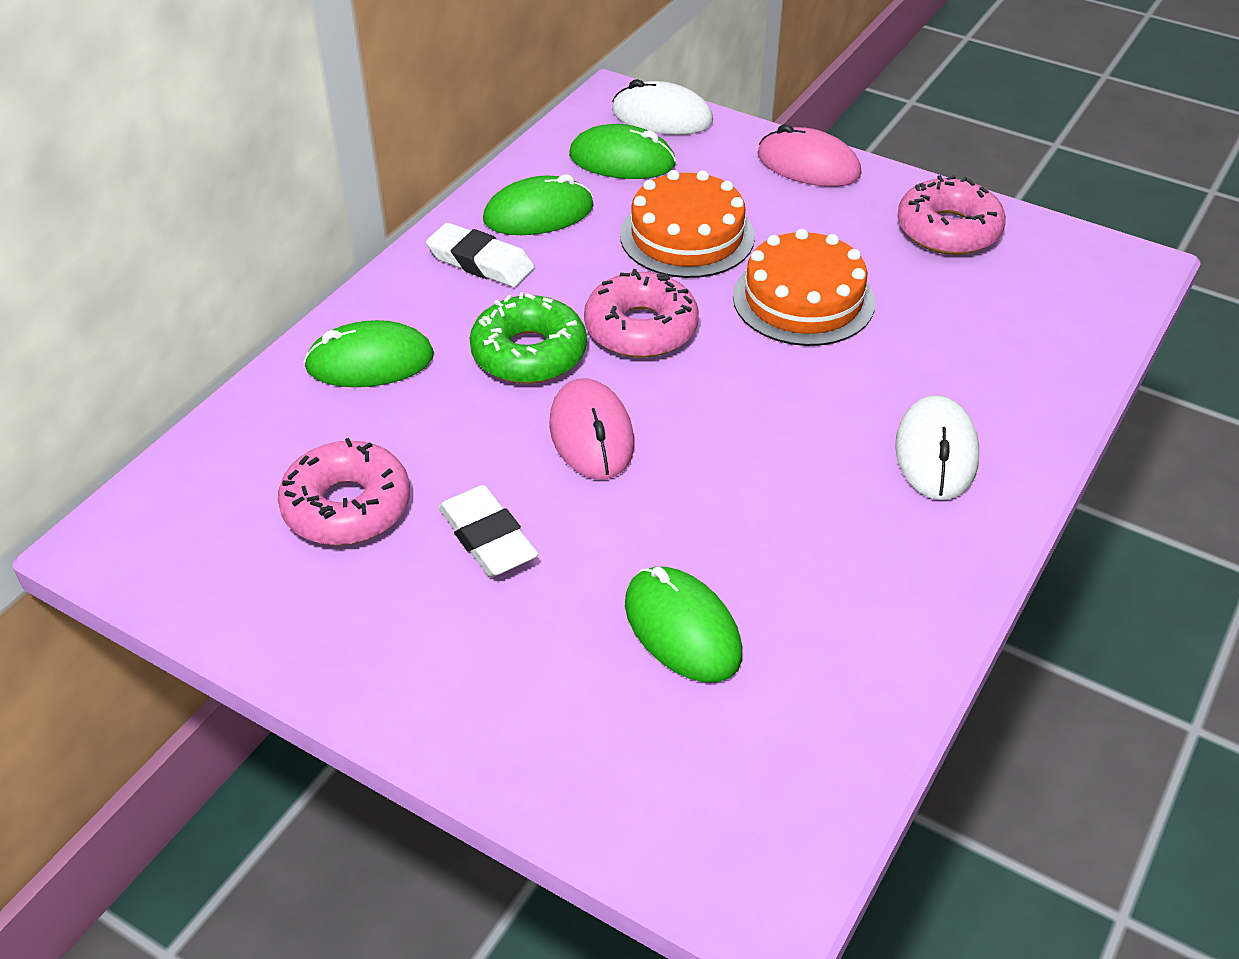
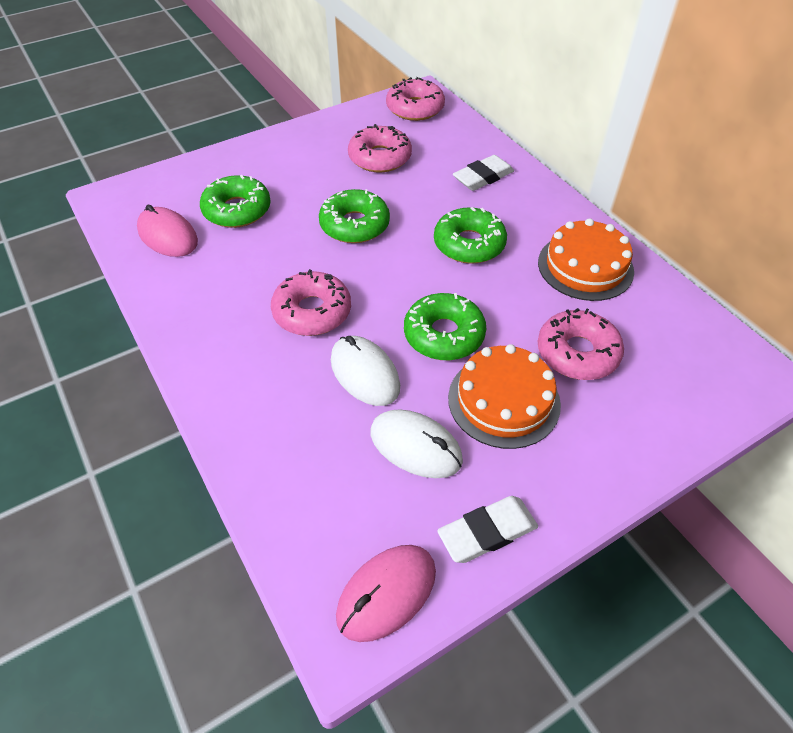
green donut: 1 -> 4
green mouse: 4 -> 0
pink donut: 3 -> 4

